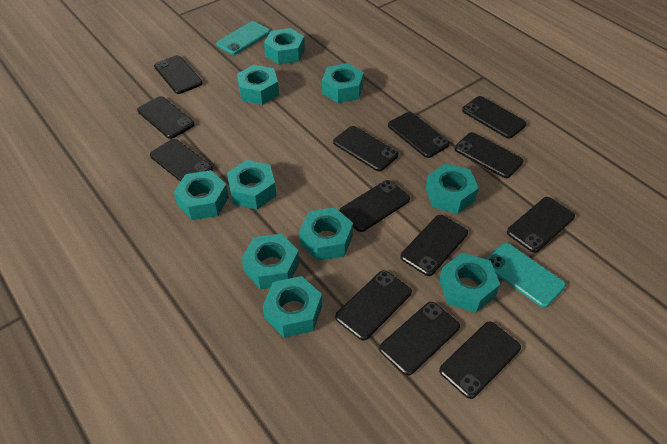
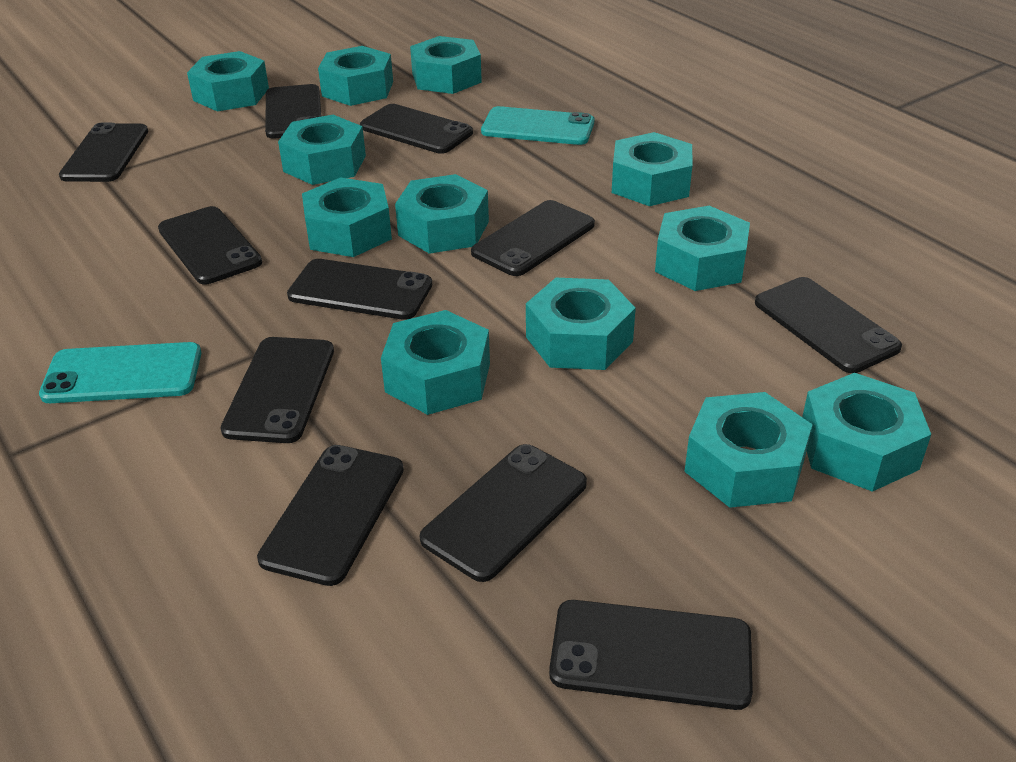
black phone: 13 -> 11
turquoise nut: 10 -> 12

